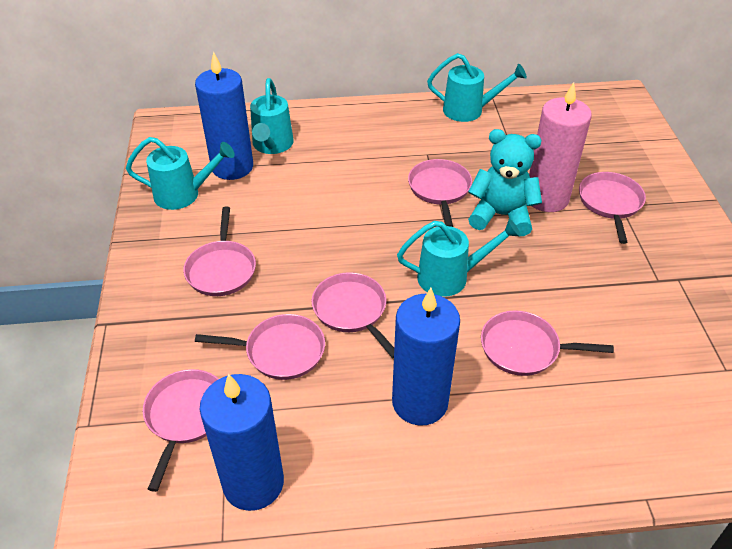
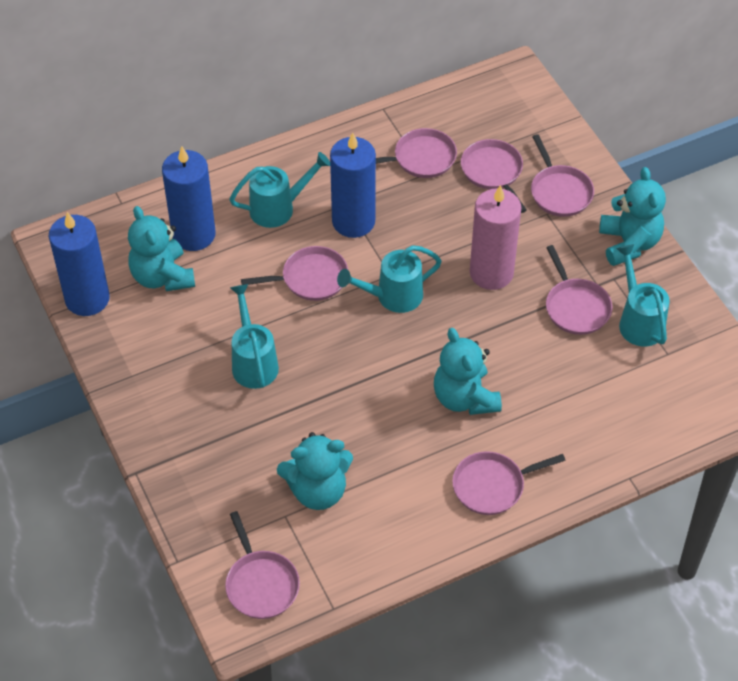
turquoise teddy bear: 1 -> 4

